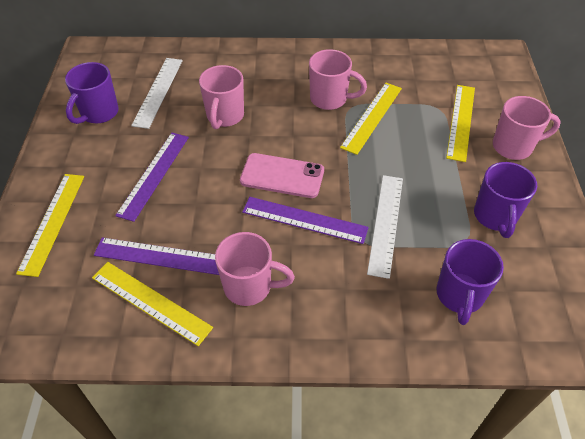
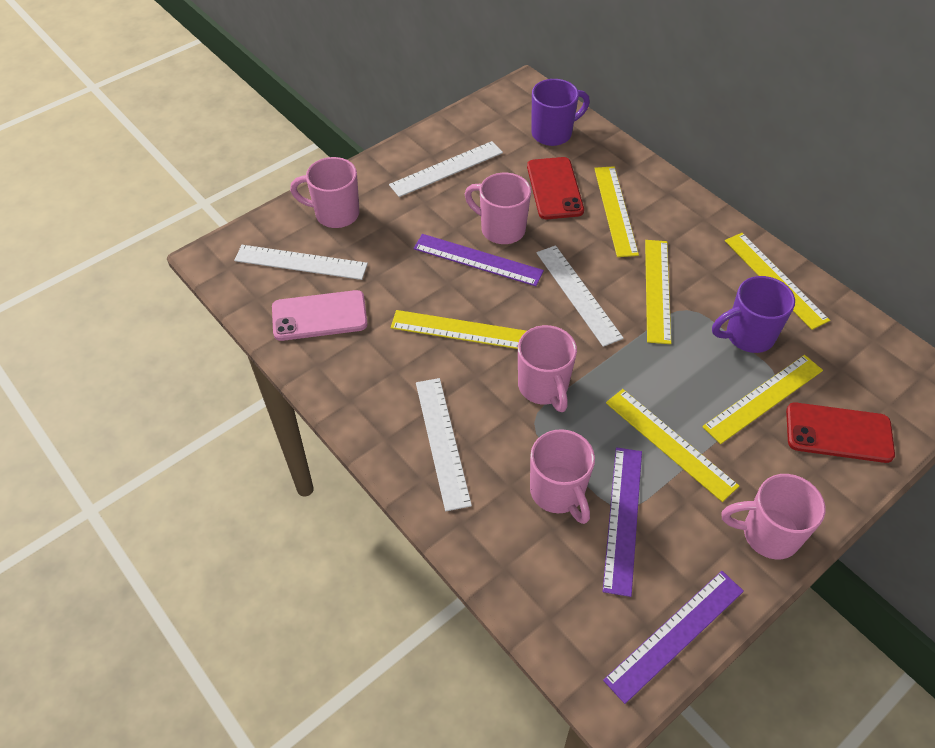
pink mug: 4 -> 5
purple mug: 3 -> 2
red phone: 0 -> 2
white ruler: 2 -> 4
yellow ruler: 4 -> 6

